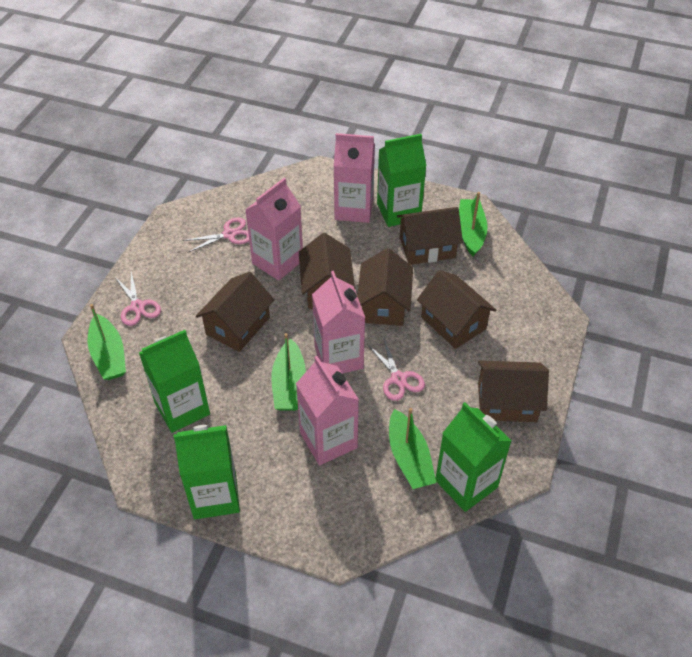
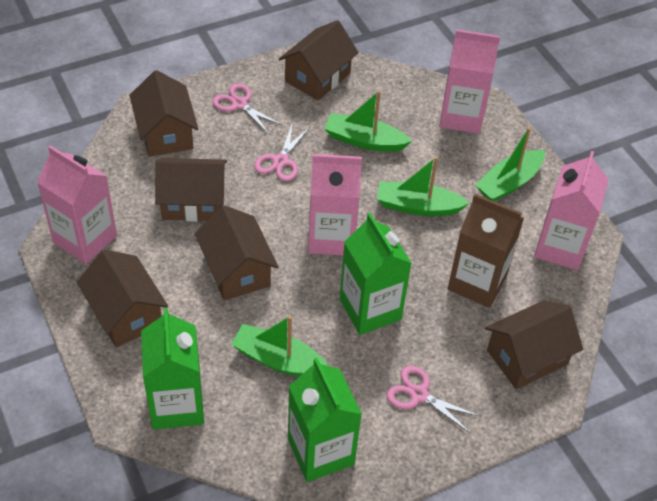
brown carton: 0 -> 1
green carton: 4 -> 3

